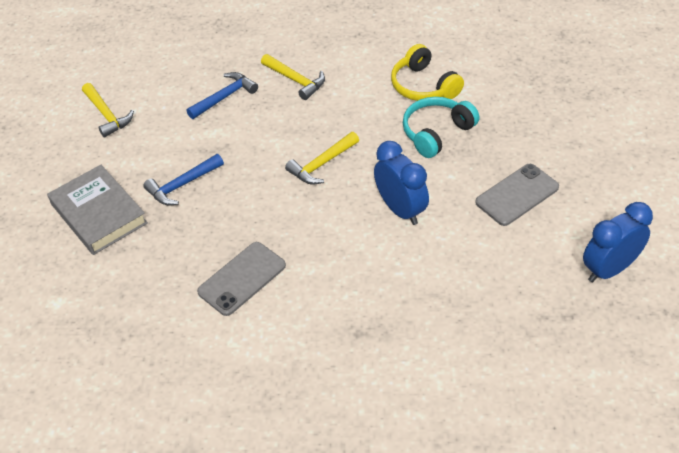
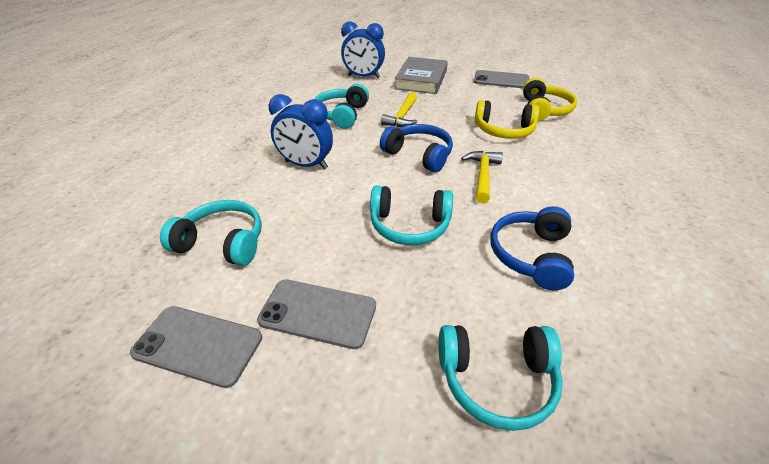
blue hammer: 2 -> 0
blue headphones: 0 -> 2
grey phone: 2 -> 3
turquoise headphones: 1 -> 4
yellow hammer: 3 -> 2
yellow headphones: 1 -> 2

